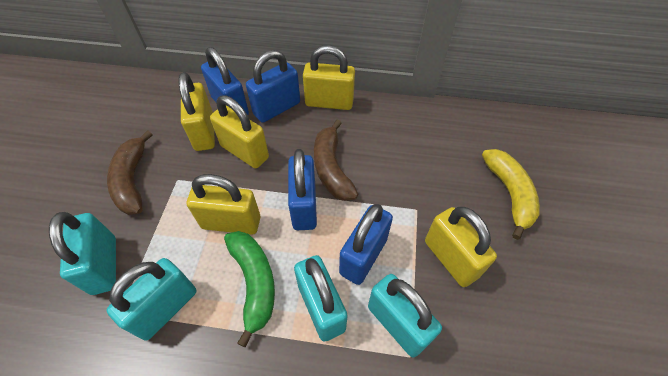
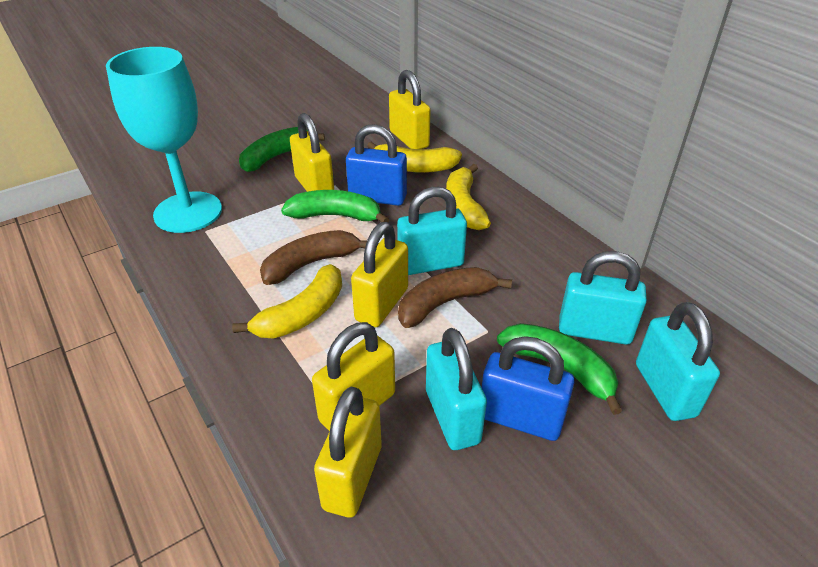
blue padlock: 4 -> 2
green banana: 1 -> 3
turquoise goblet: 0 -> 1
yellow banana: 1 -> 3

